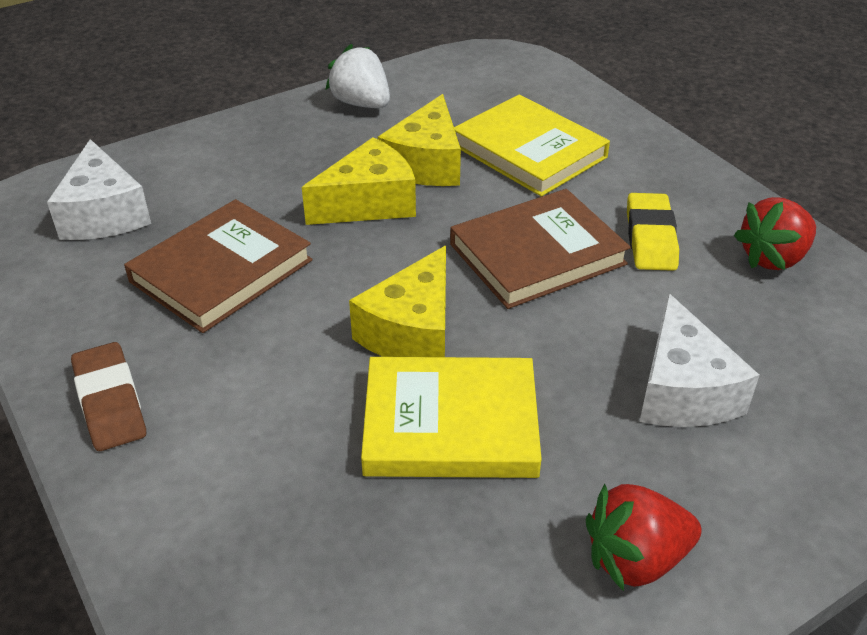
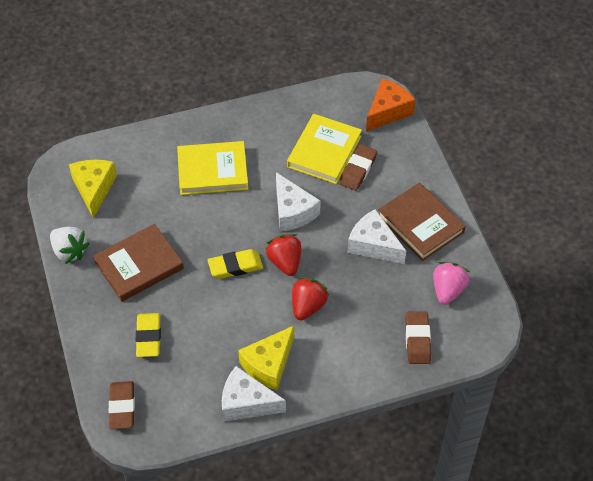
brown eraser: 1 -> 3
orange cheese: 0 -> 1
pink strawberry: 0 -> 1
white cheese: 2 -> 3
yellow cheese: 3 -> 2
yellow eraser: 1 -> 2

